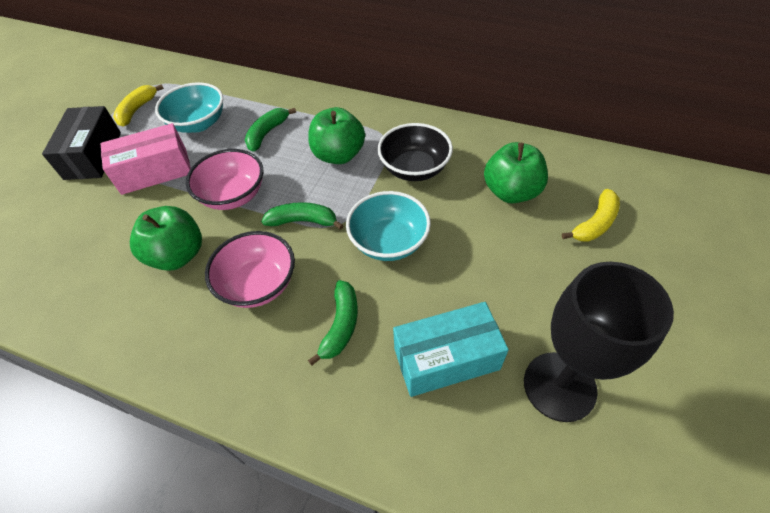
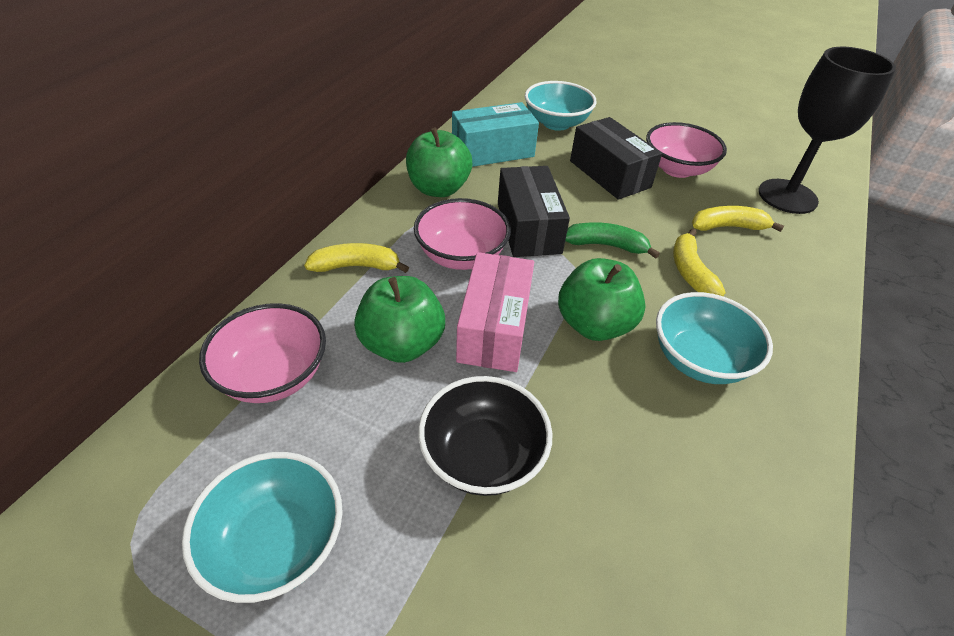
black box: 1 -> 2
green banana: 3 -> 1
pink bowl: 2 -> 3
turquoise bowl: 2 -> 3
yellow banana: 2 -> 3

